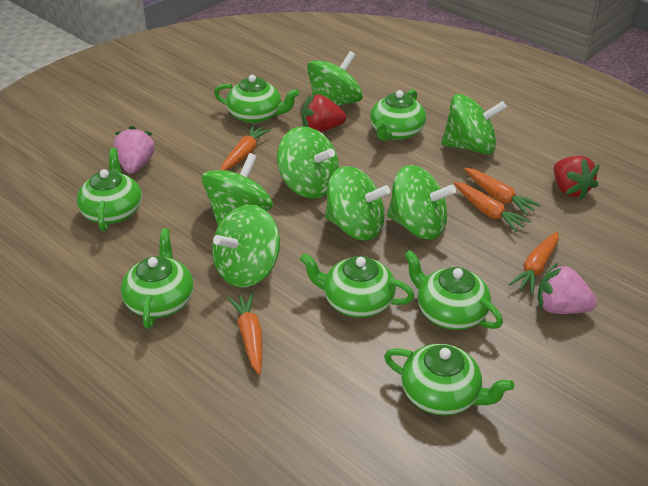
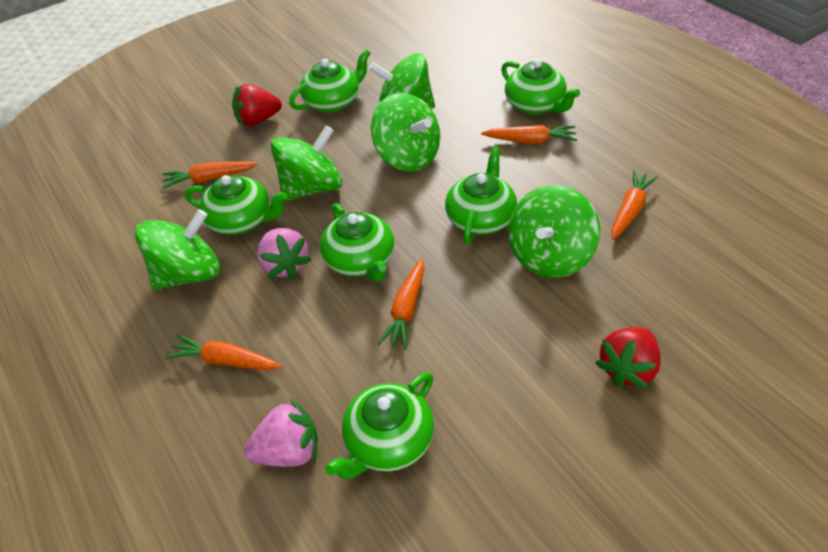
green spinning top: 7 -> 5
green teapot: 7 -> 6

